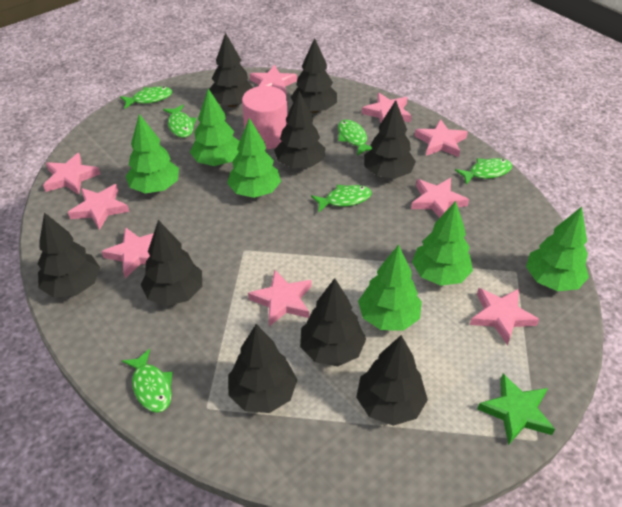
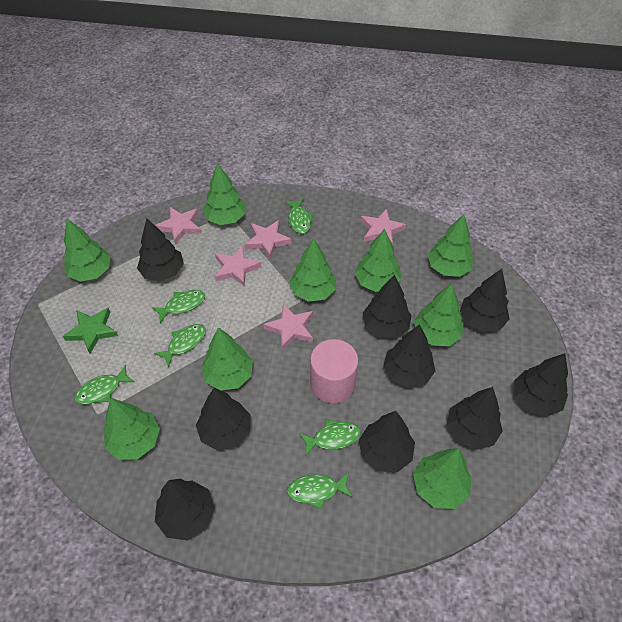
green tree: 6 -> 9
pink star: 9 -> 5

